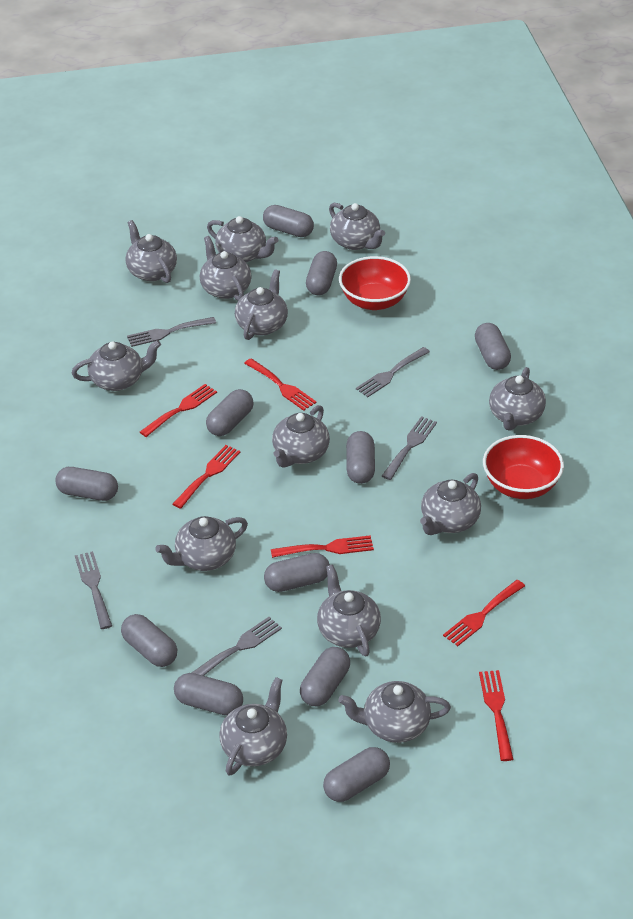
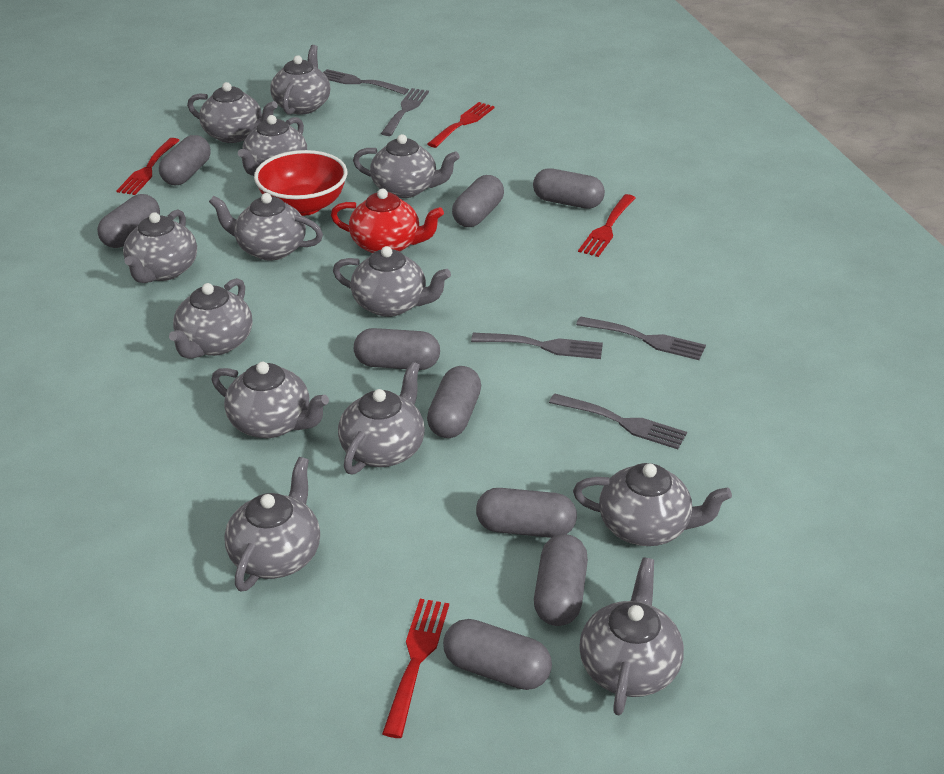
grey capsule: 11 -> 9
red bowl: 2 -> 1
red fork: 6 -> 4
red teapot: 0 -> 1

